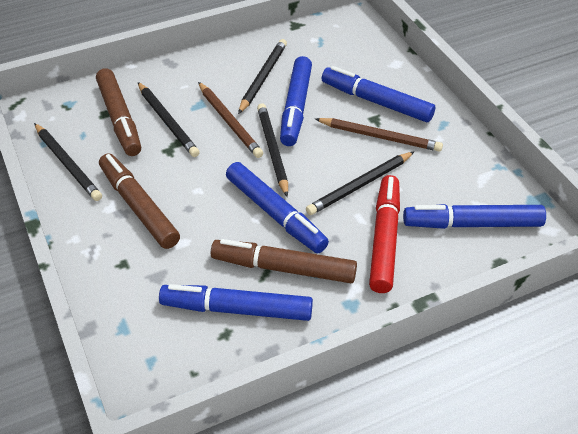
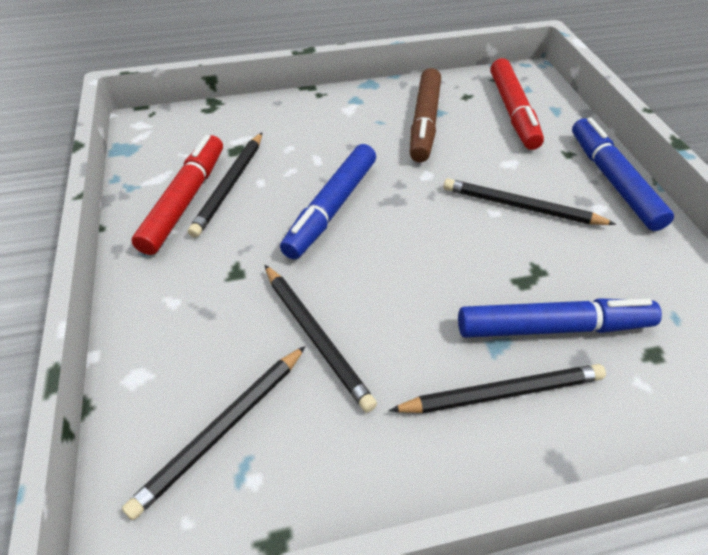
blue marker: 5 -> 3
brown marker: 3 -> 1
brown pencil: 2 -> 0
red marker: 1 -> 2

